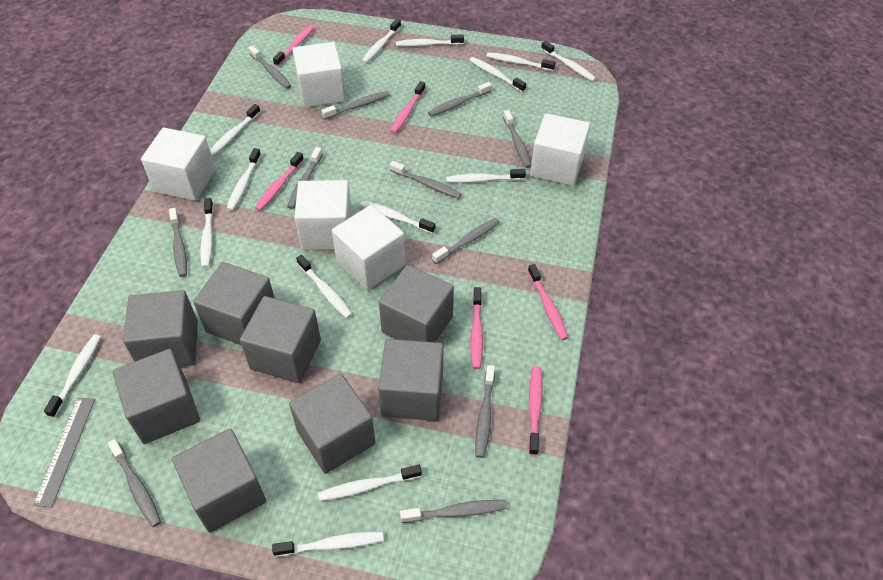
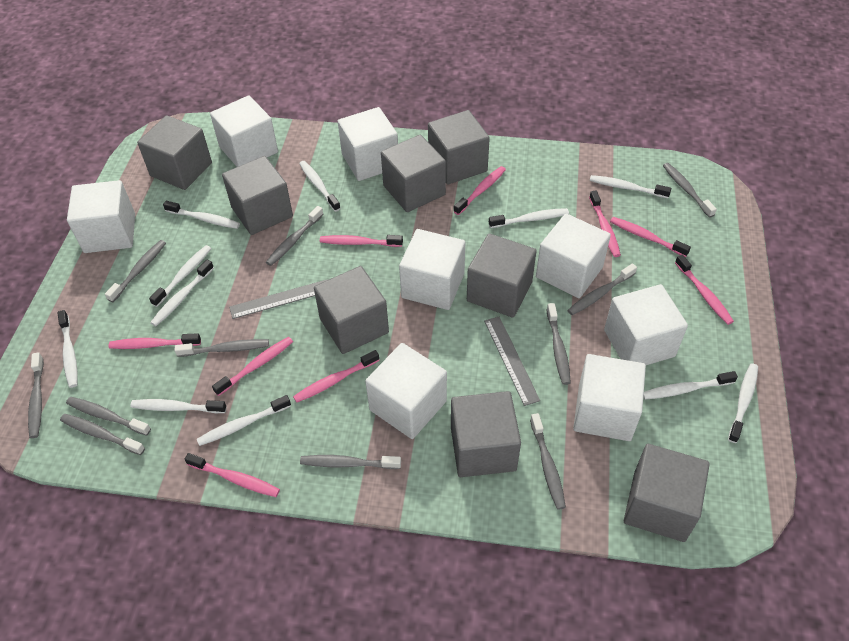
grey ruler: 1 -> 2
pink toothbrush: 6 -> 9
white cube: 5 -> 8
white toothbrush: 14 -> 11

